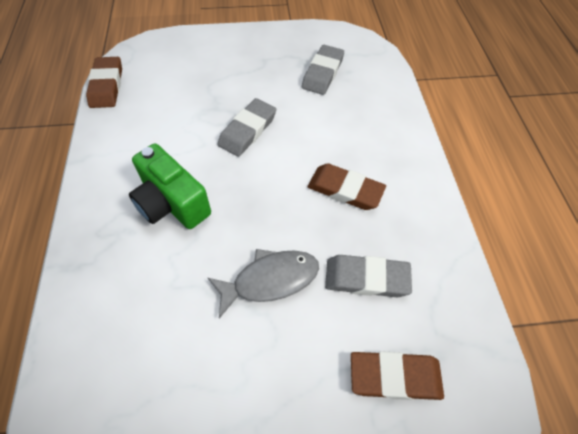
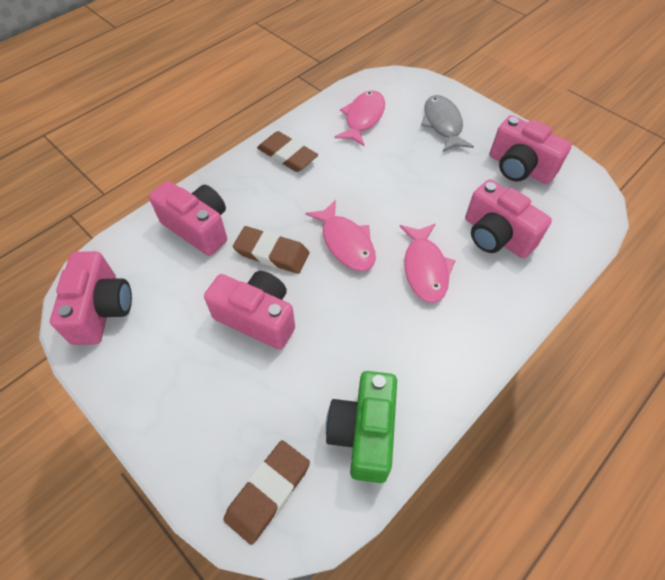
grey eraser: 3 -> 0
pink camera: 0 -> 5
pink fish: 0 -> 3

